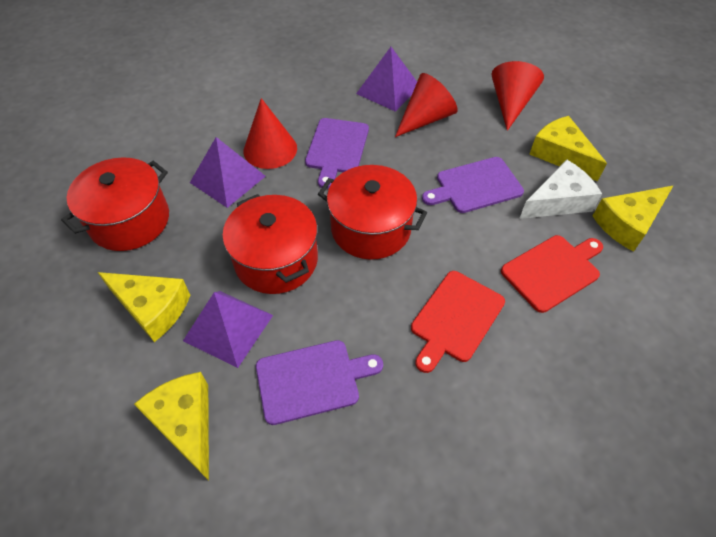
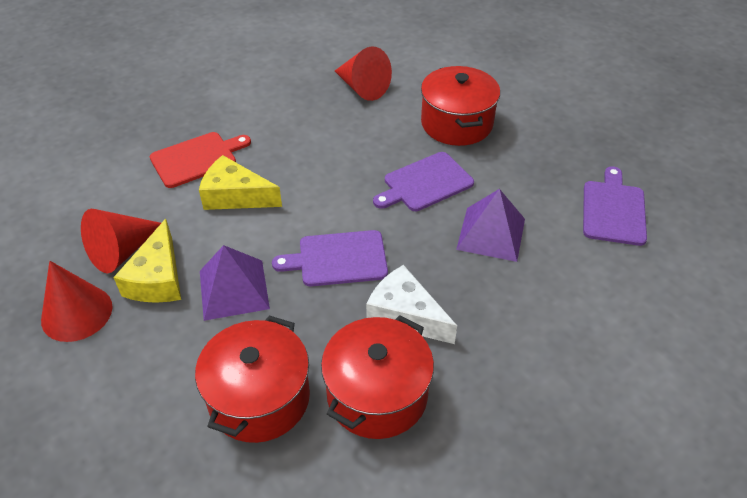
purple pyramid: 3 -> 2
red cutting board: 2 -> 1
yellow cheese: 4 -> 2

